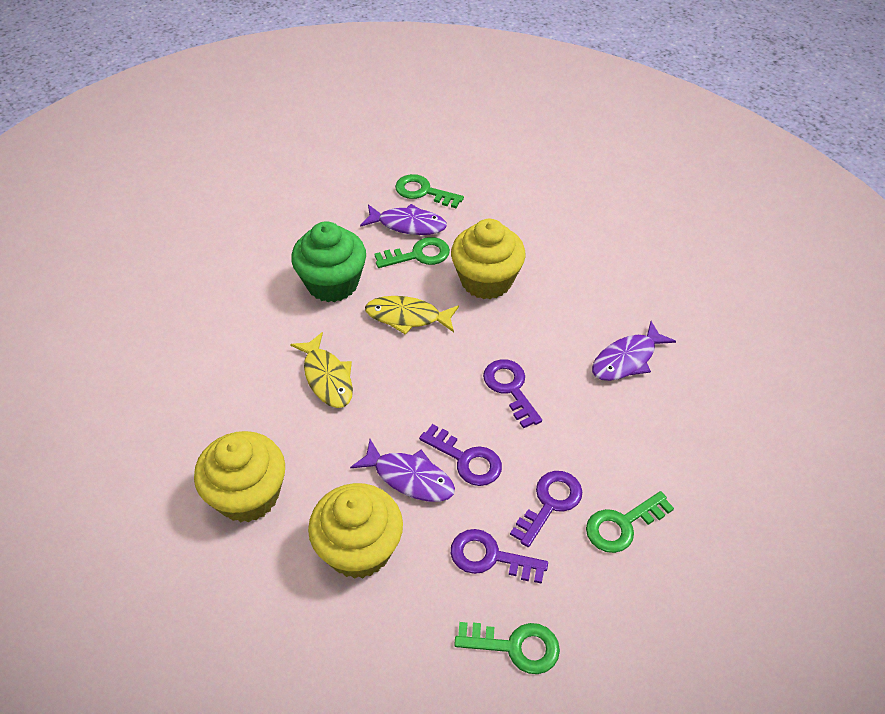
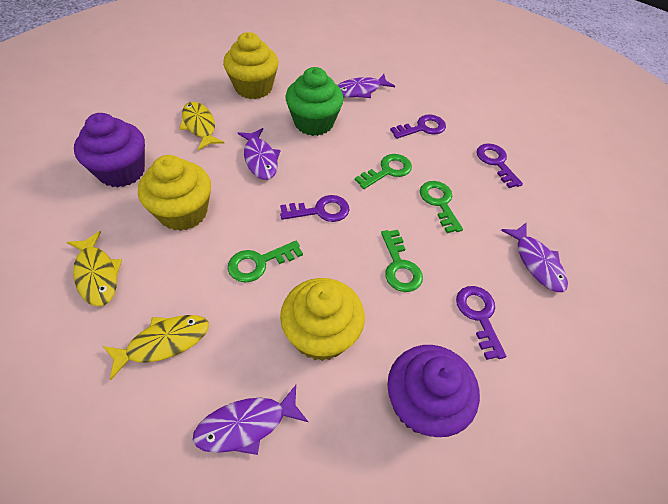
purple cupcake: 0 -> 2
purple fish: 3 -> 4
yellow fish: 2 -> 3

